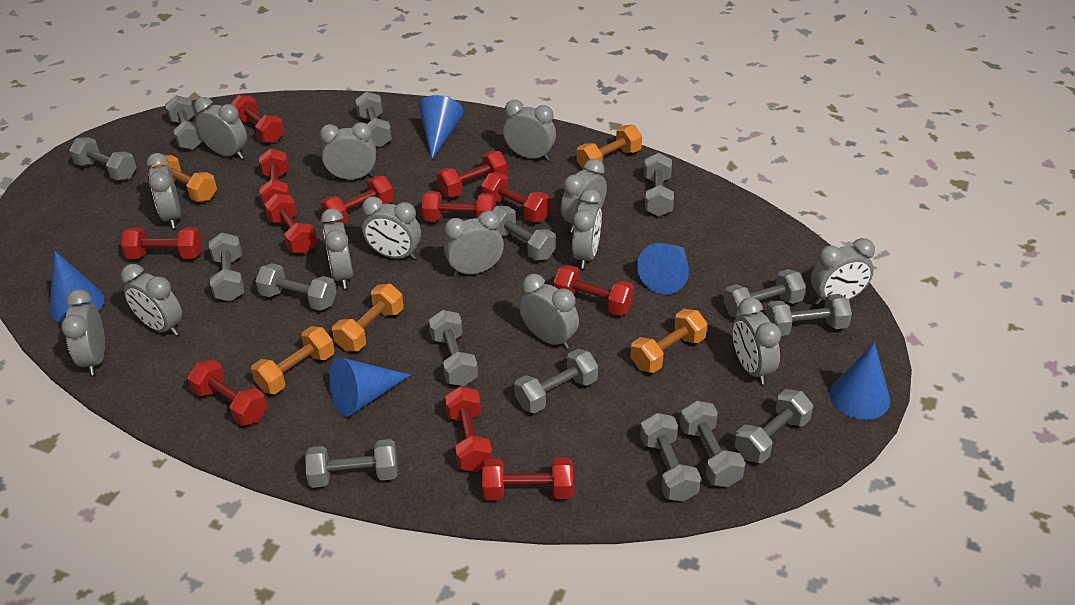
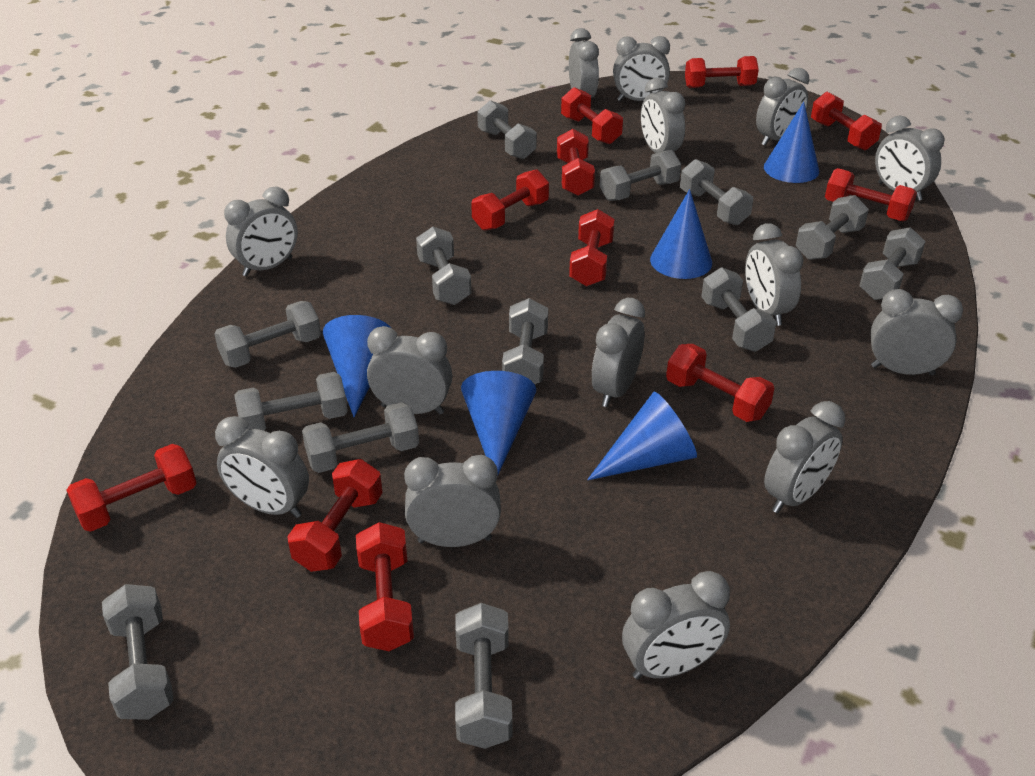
grey dumbbell: 15 -> 13
orange dumbbell: 5 -> 0
red dumbbell: 12 -> 11

